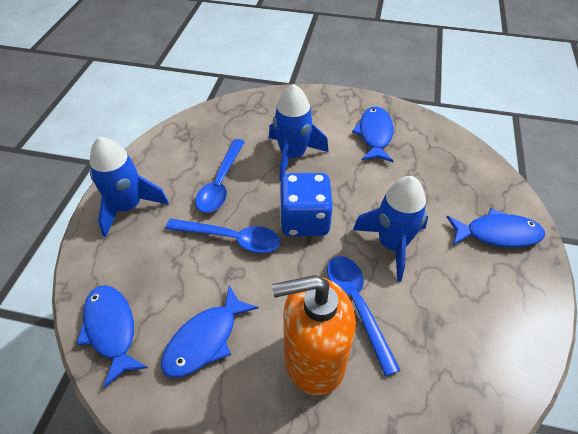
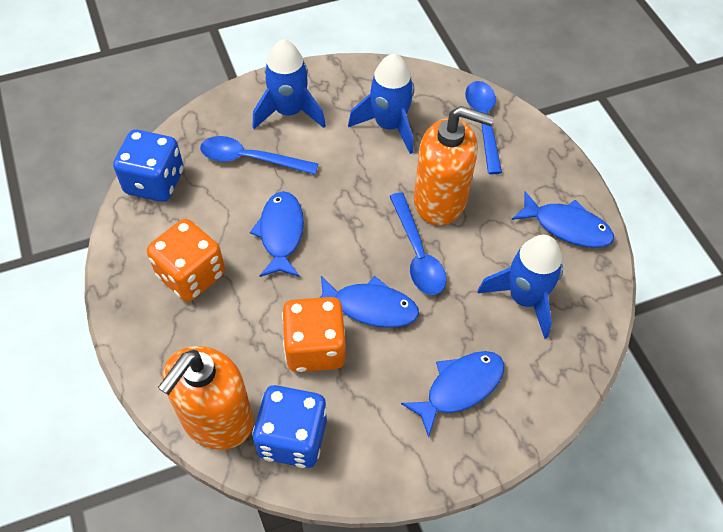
blue dice: 1 -> 2
orange dice: 0 -> 2
orange soap dispenser: 1 -> 2

